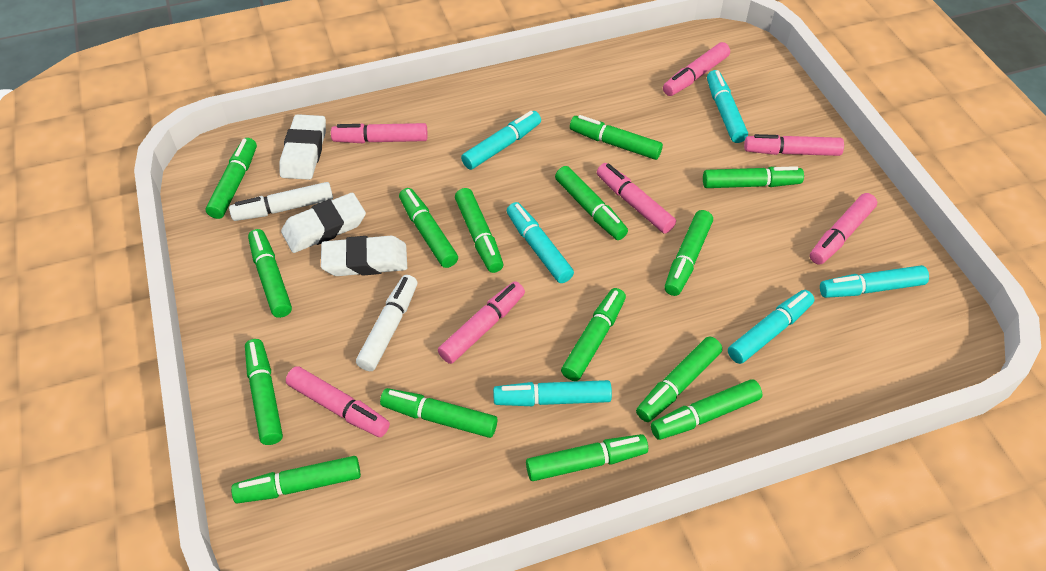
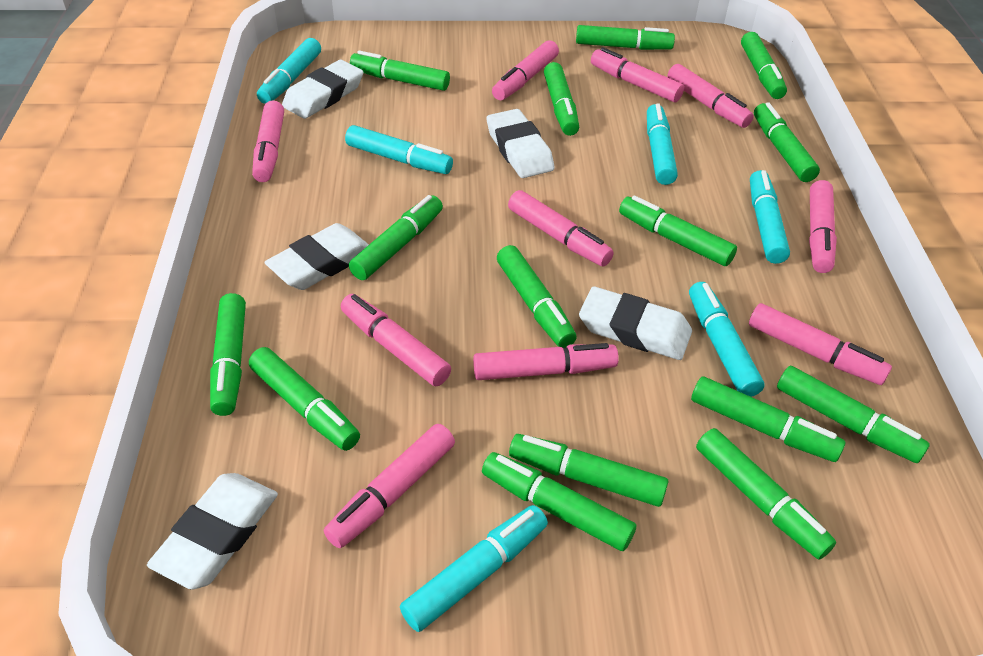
pink marker: 7 -> 10
white eraser: 3 -> 5
white marker: 2 -> 0

